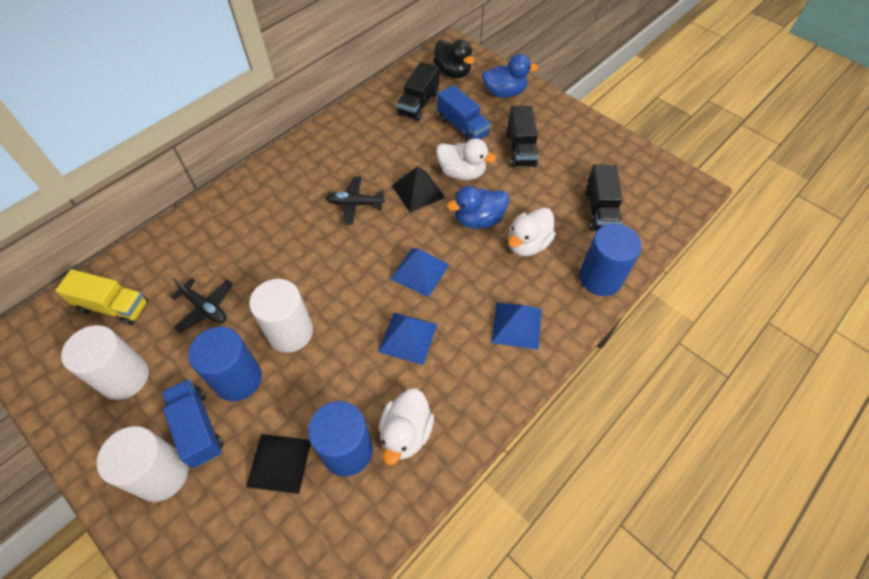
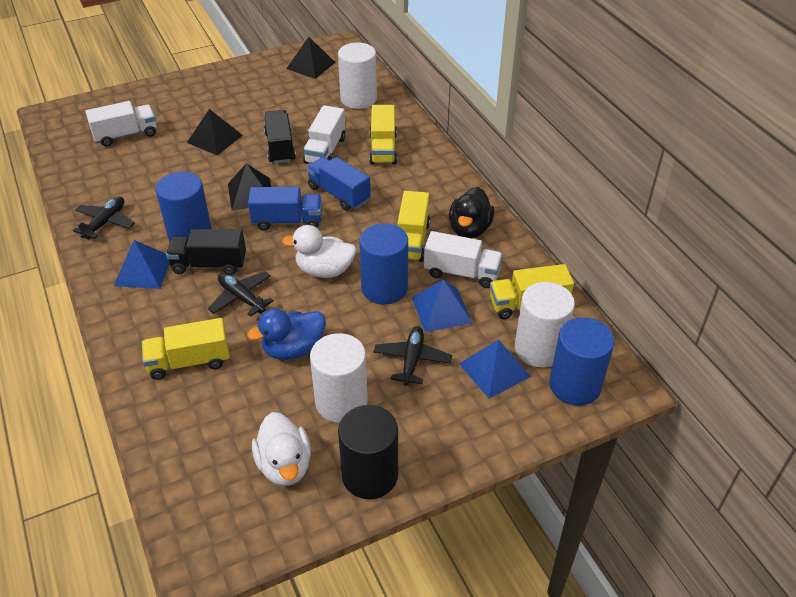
black cylinder: 0 -> 1
black plane: 2 -> 3
black pyramid: 2 -> 3
black truck: 3 -> 2
blue duck: 2 -> 1
white duck: 3 -> 2
white truck: 0 -> 3
yellow truck: 1 -> 4

